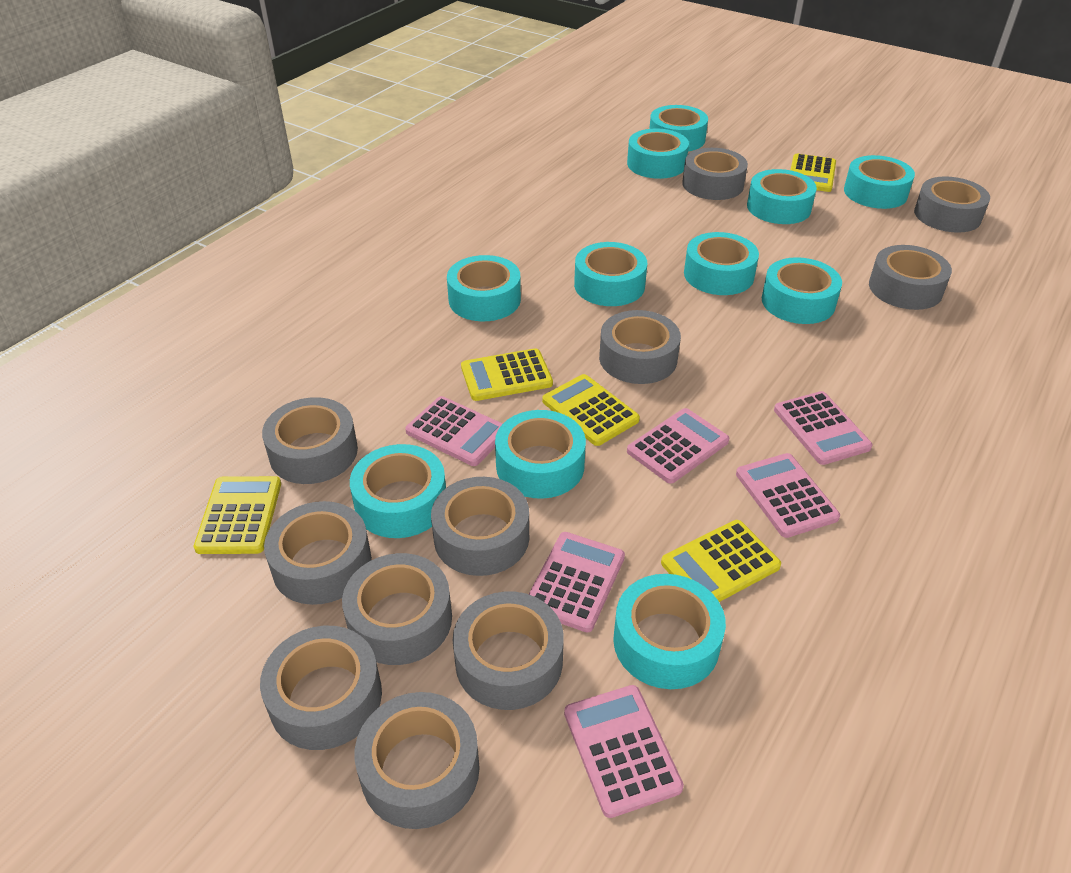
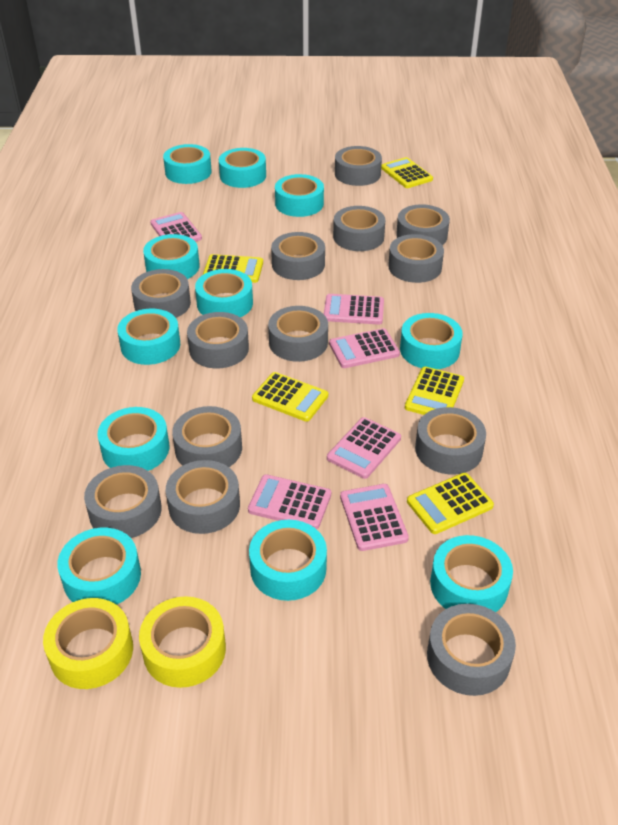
grey tape: 11 -> 13
yellow tape: 0 -> 2

